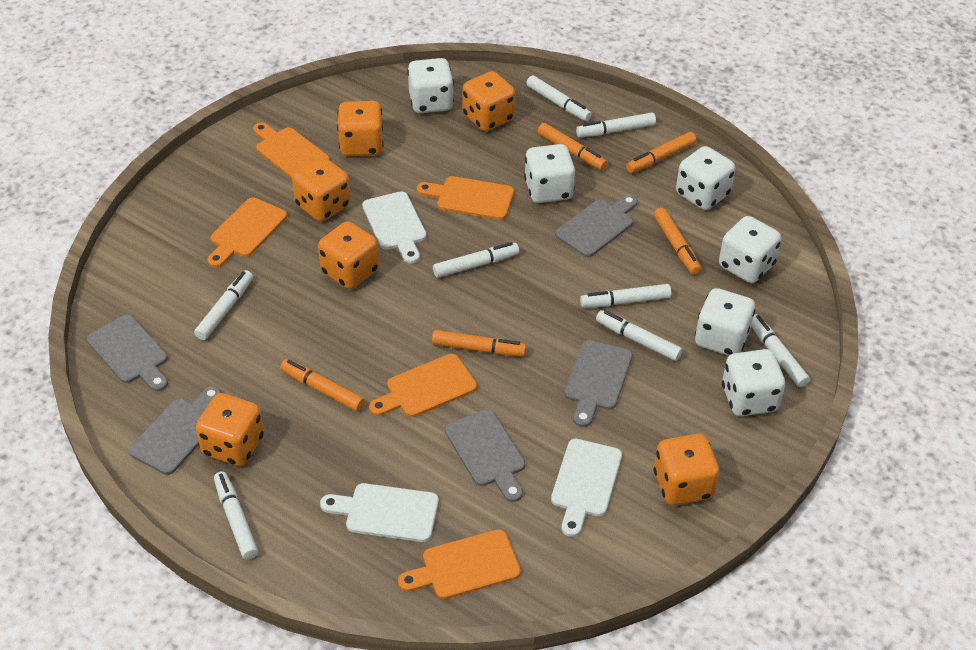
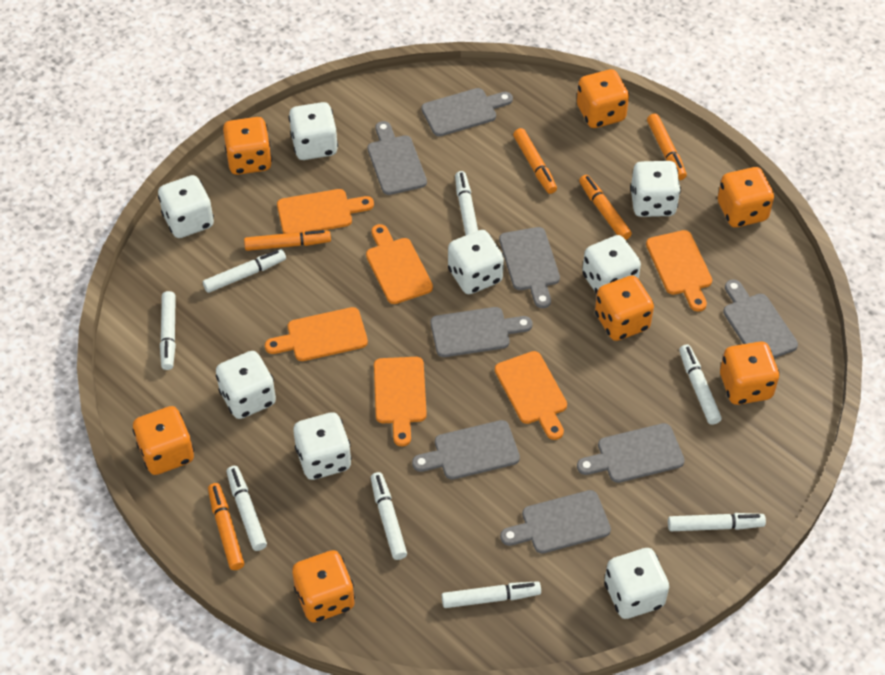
grey cutting board: 5 -> 8
orange cutting board: 5 -> 6
orange dice: 6 -> 7
white cutting board: 3 -> 0
white dice: 6 -> 8

